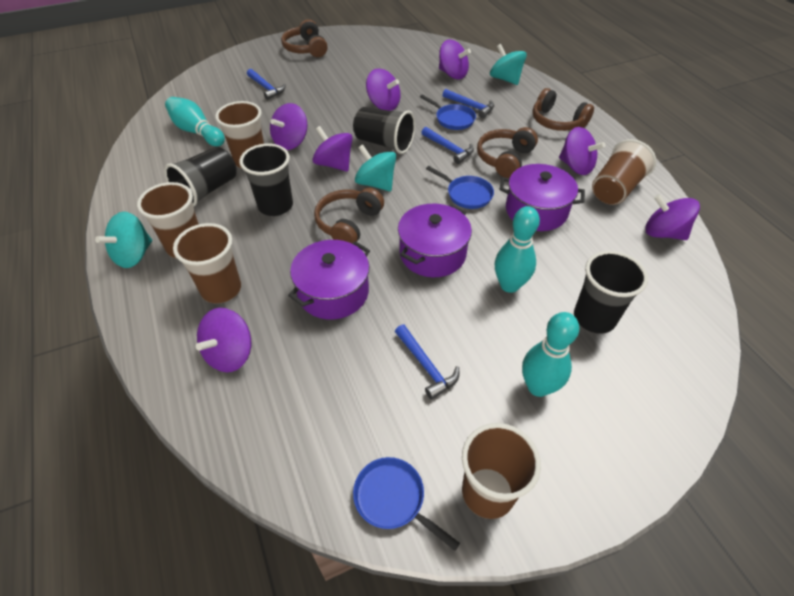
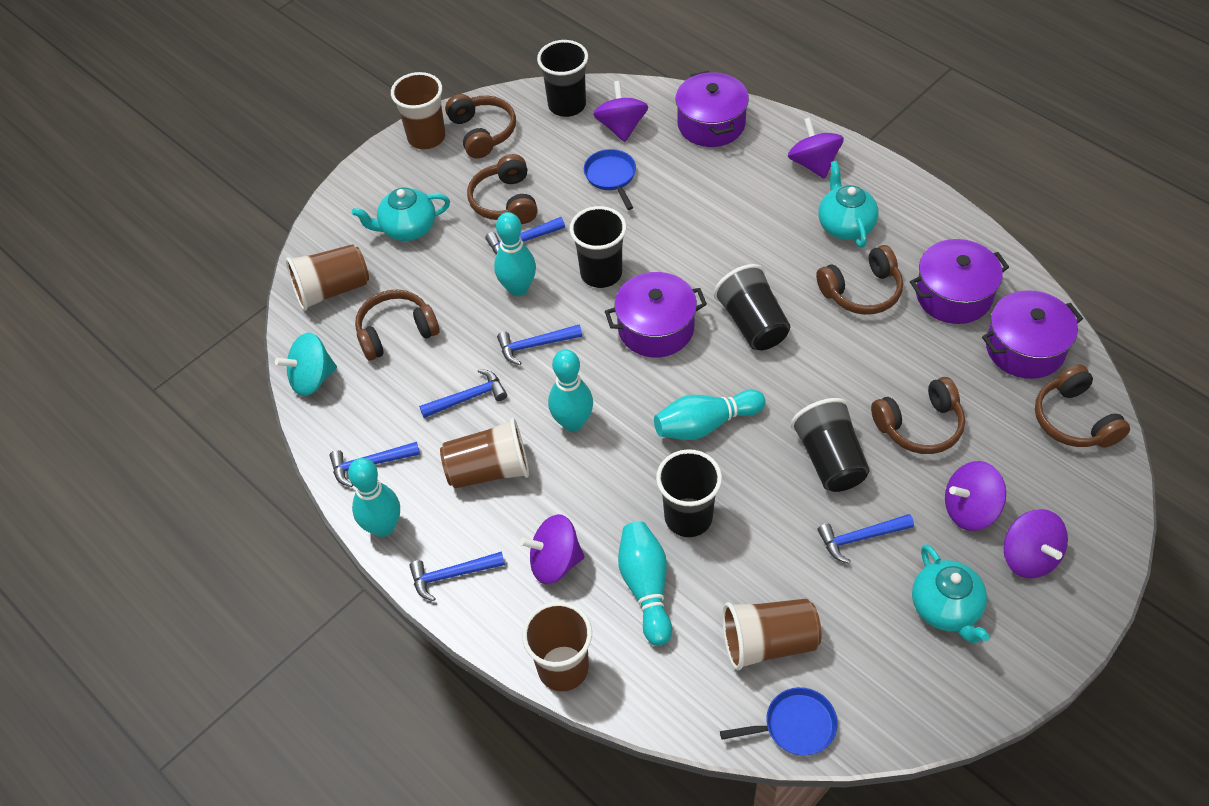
black cup: 4 -> 5
blue hammer: 4 -> 6
blue pan: 3 -> 2
brown headphones: 4 -> 6
purple pot: 3 -> 4
purple spinning top: 7 -> 5
turquoise bowling pin: 3 -> 5
turquoise spinning top: 3 -> 1
turquoise teapot: 0 -> 3

